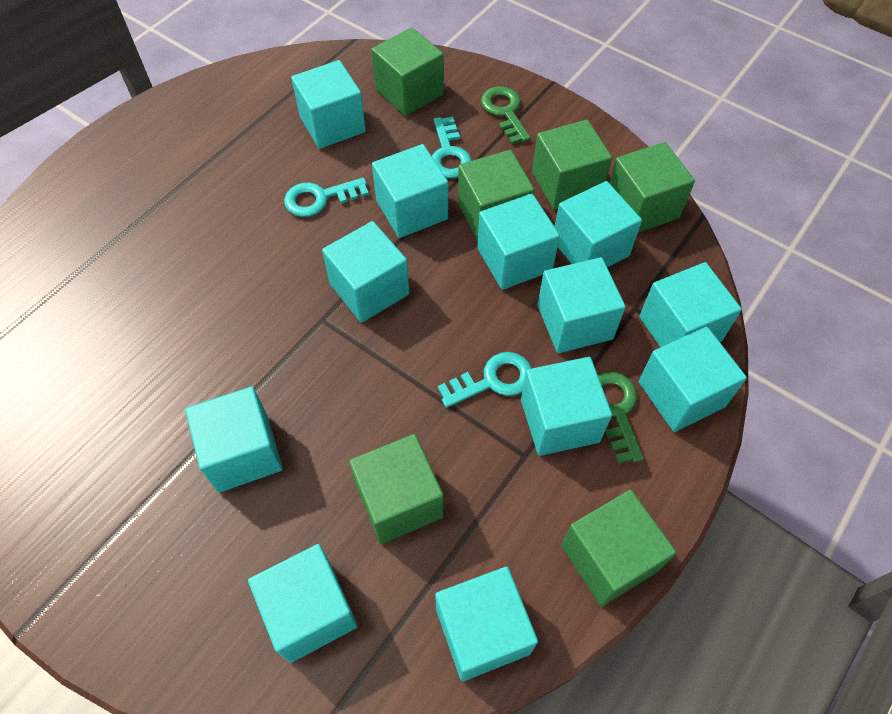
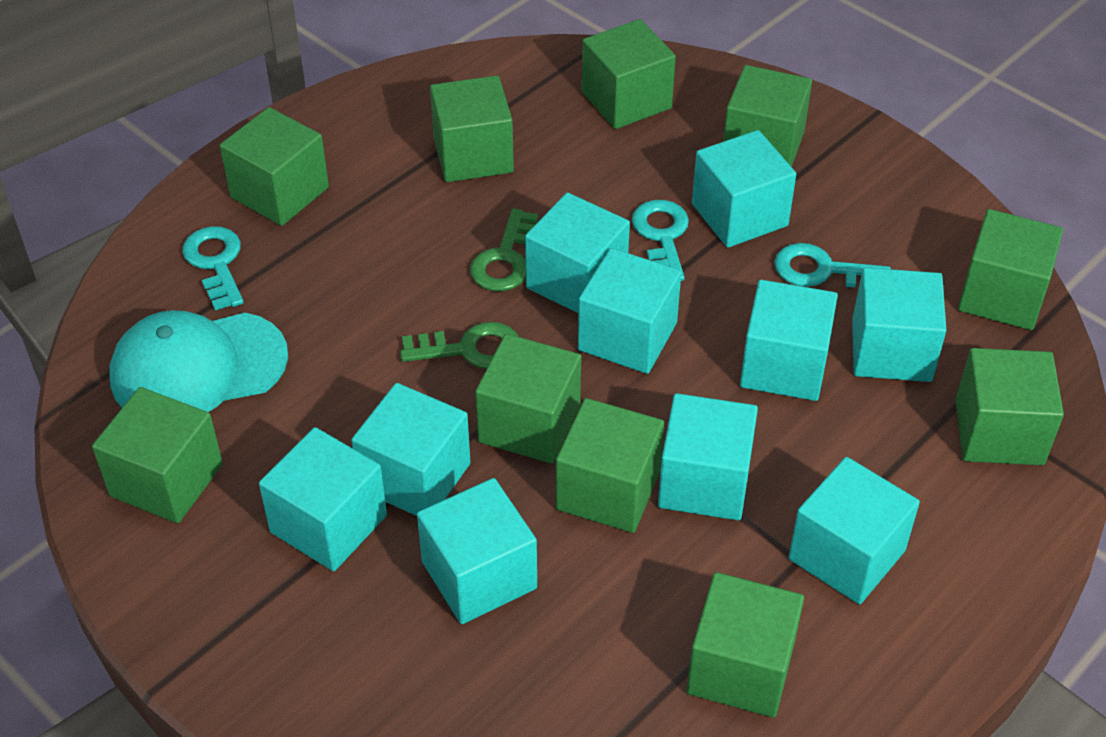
green cube: 6 -> 10
turquoise cap: 0 -> 1
turquoise cube: 12 -> 10

